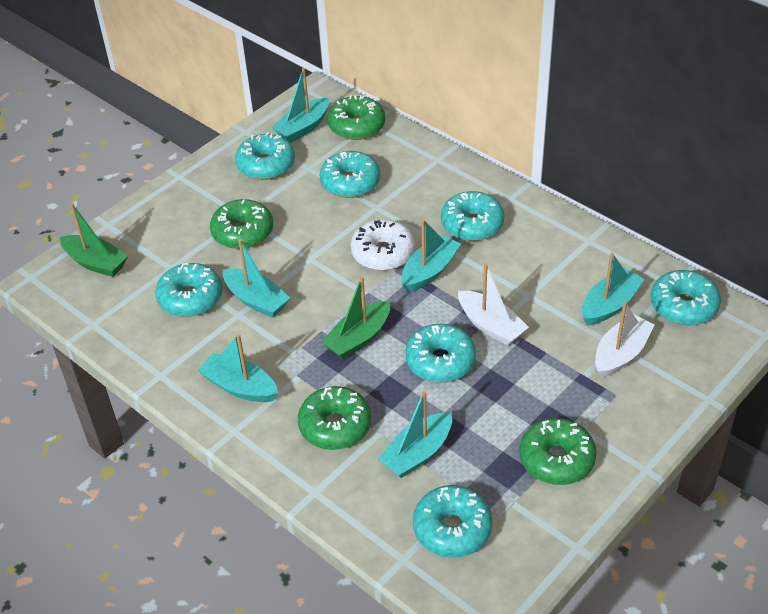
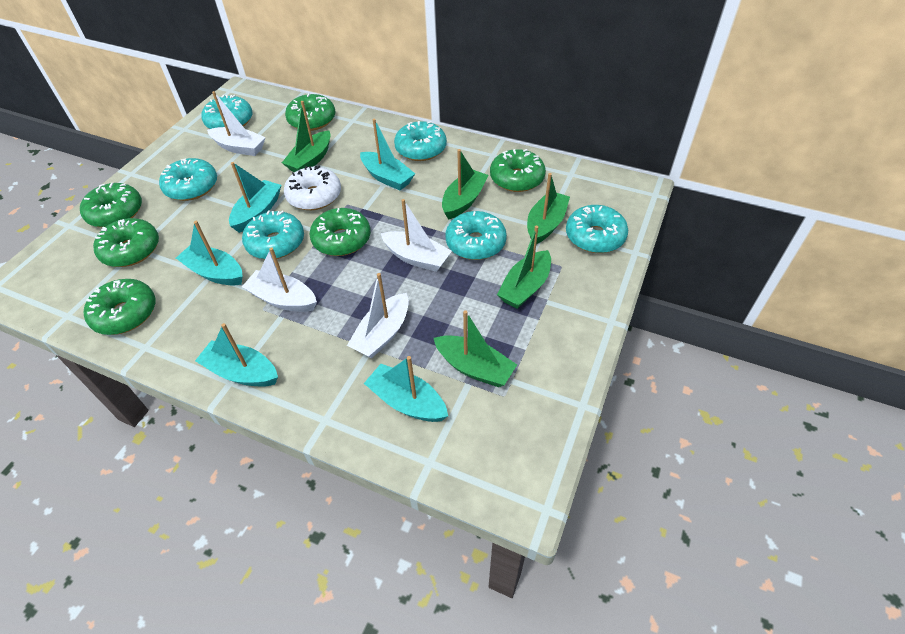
green boat: 2 -> 5
green donut: 4 -> 6
turquoise boat: 6 -> 5
turquoise donut: 7 -> 6
white boat: 2 -> 4

